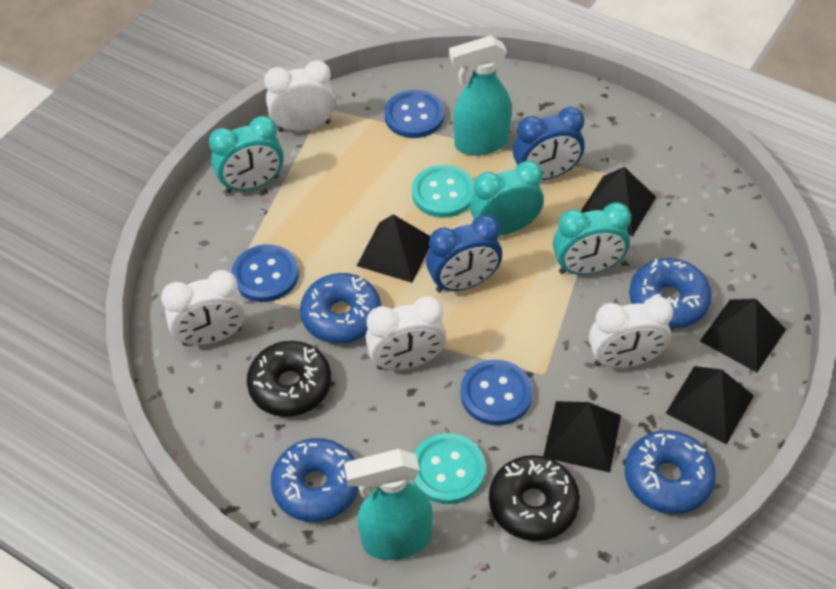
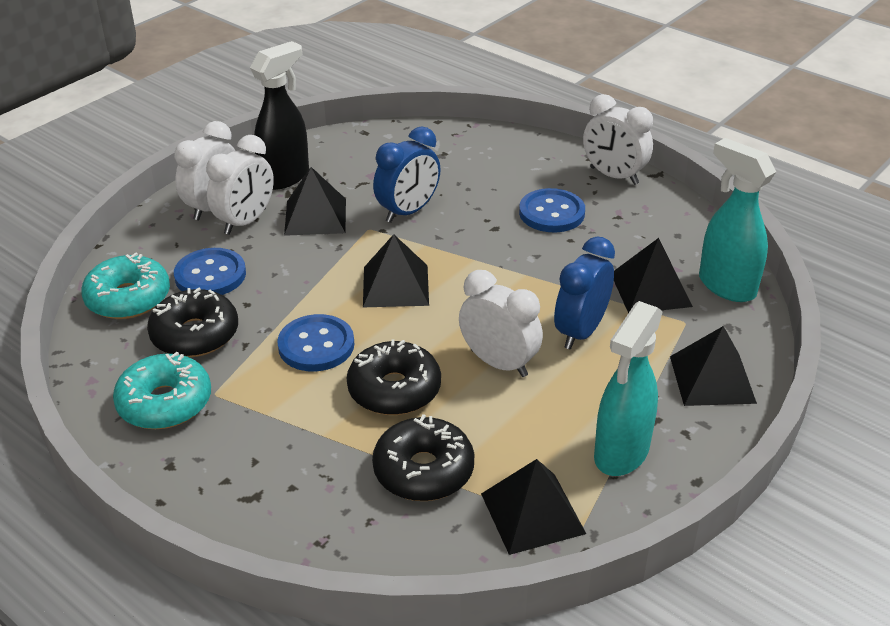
black donut: 2 -> 3
black spray bottle: 0 -> 1
blue donut: 4 -> 0
turquoise button: 2 -> 0
turquoise clock: 3 -> 0
turquoise donut: 0 -> 2

